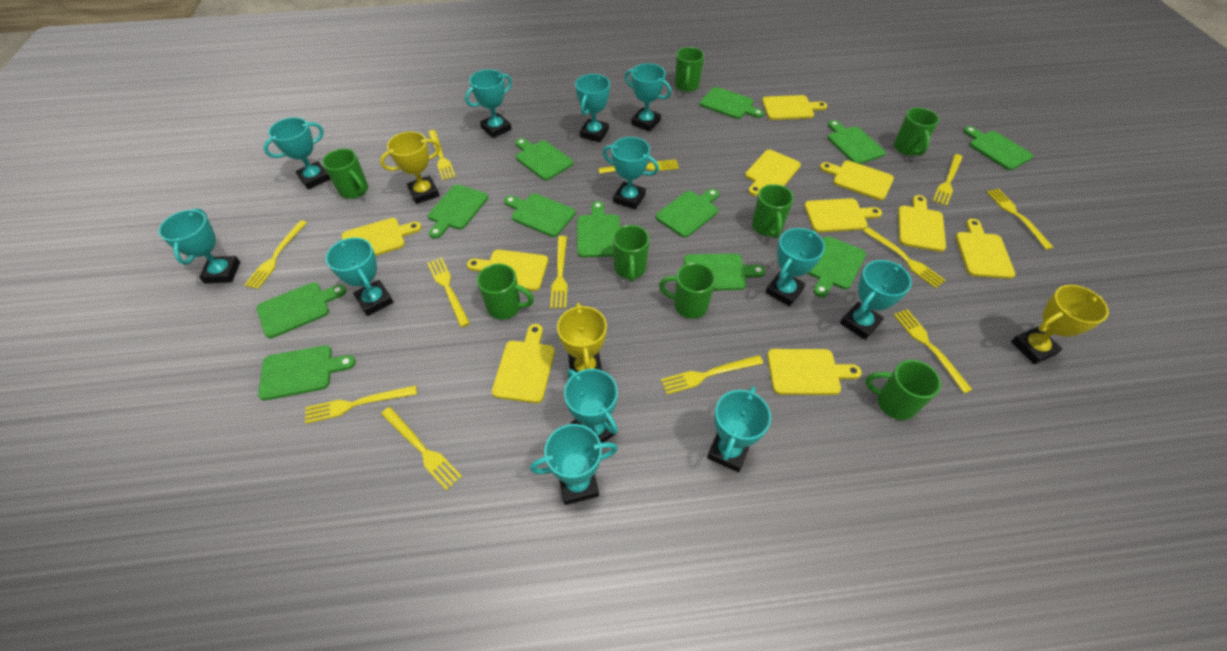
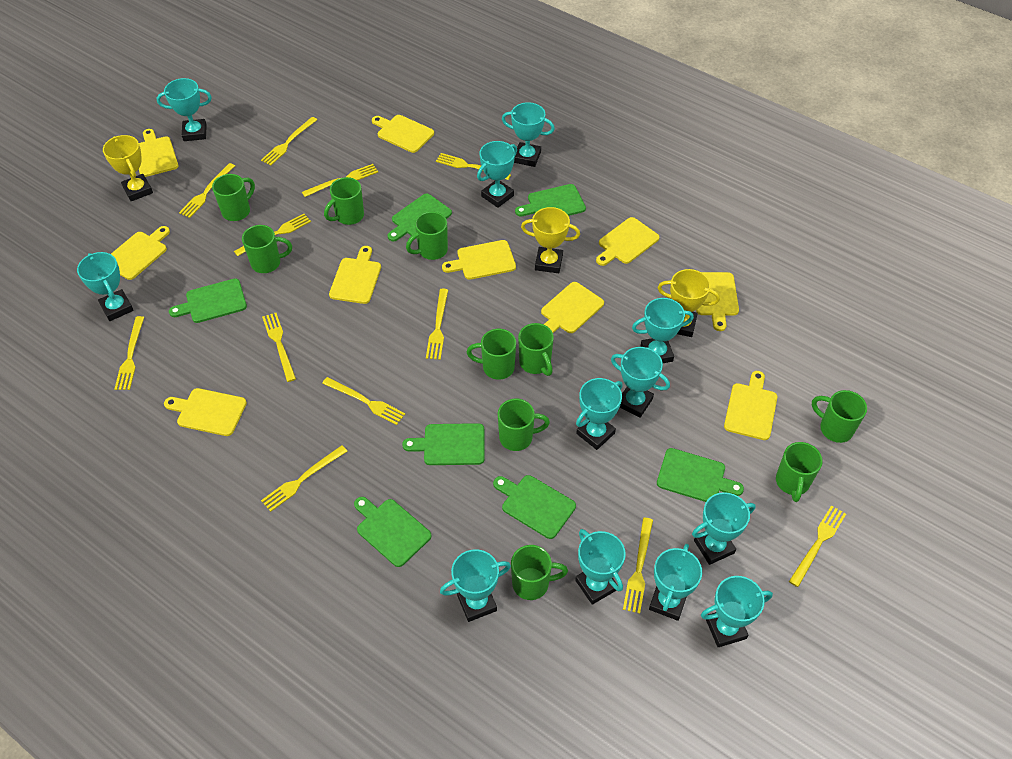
green cutting board: 12 -> 7
green mug: 8 -> 10

